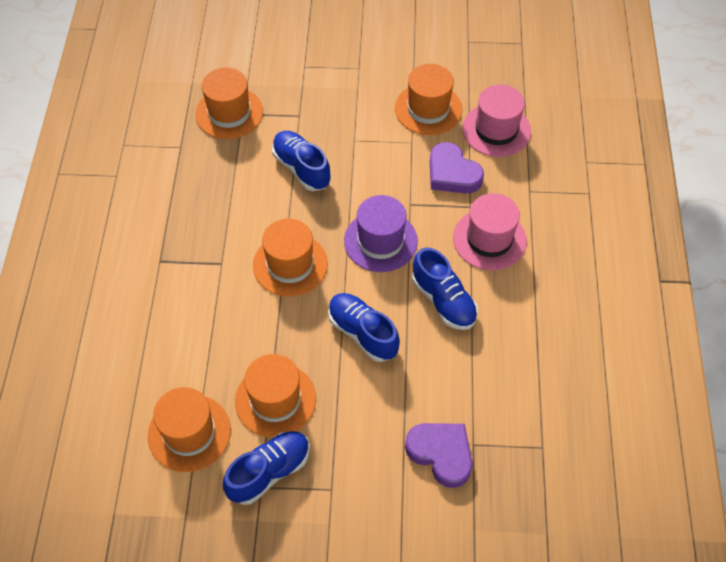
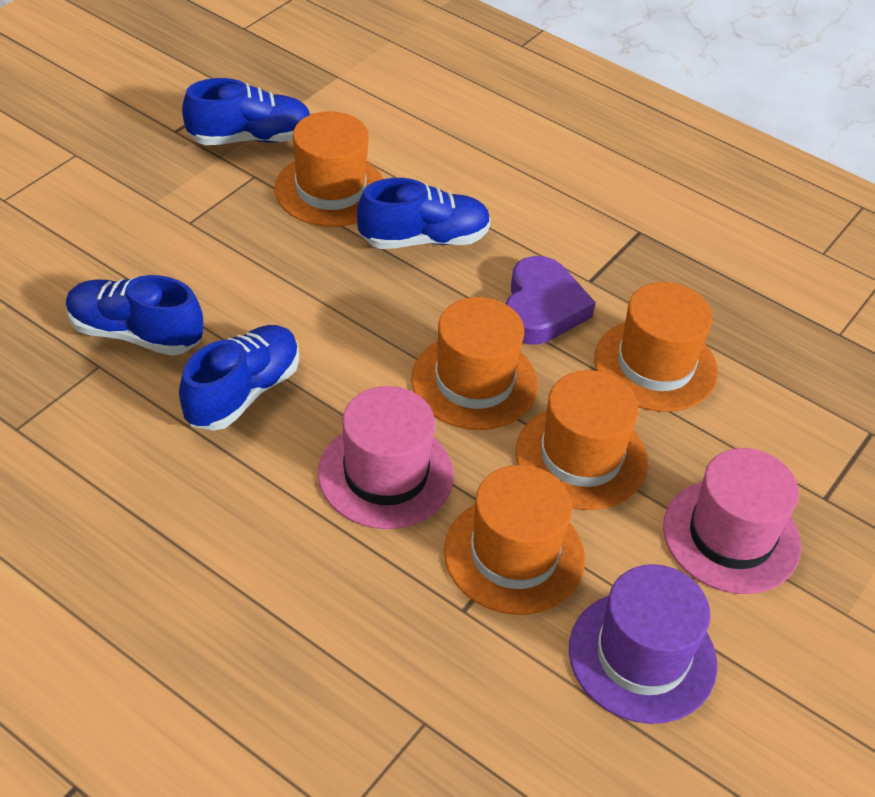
purple heart: 2 -> 1

